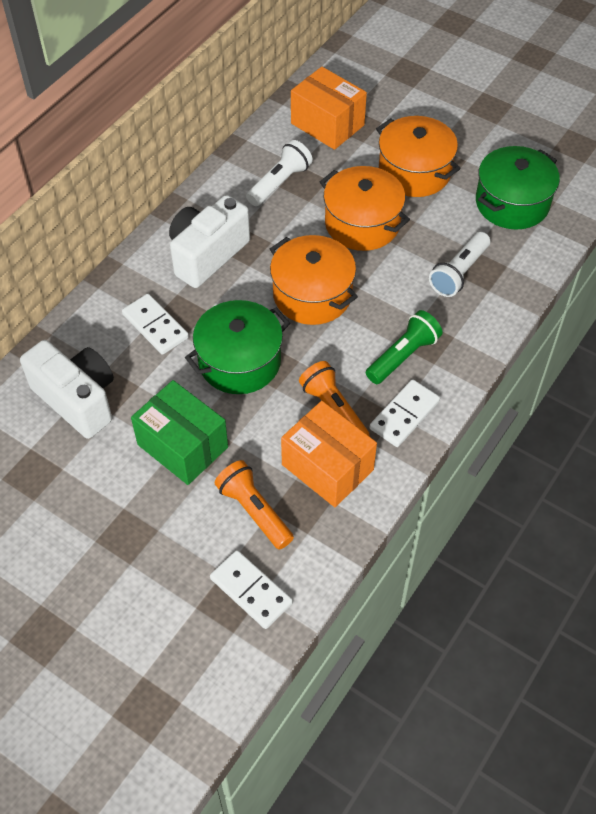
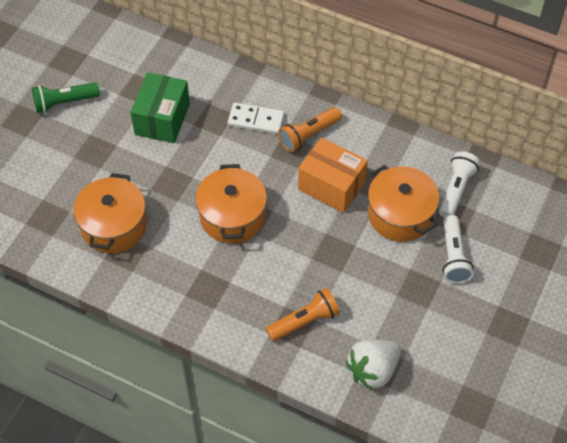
green pot: 2 -> 0
orange box: 2 -> 1
white camera: 2 -> 0
white domino: 3 -> 1
white strawberry: 0 -> 1

